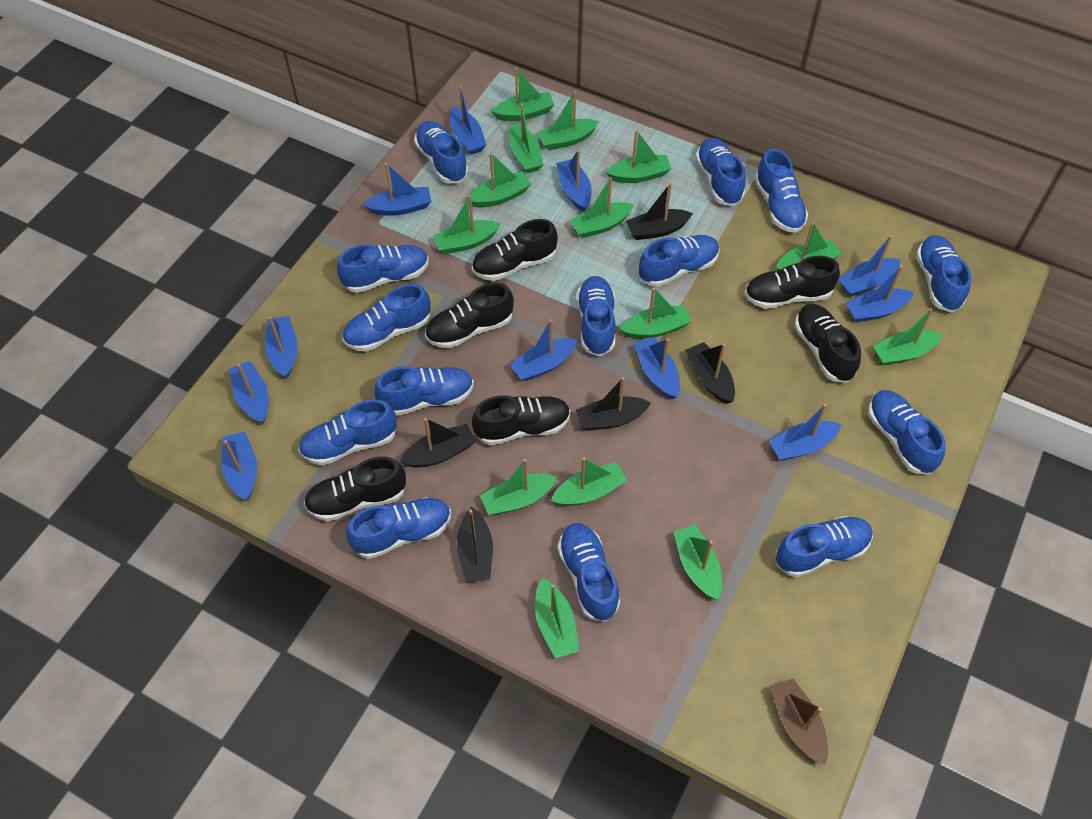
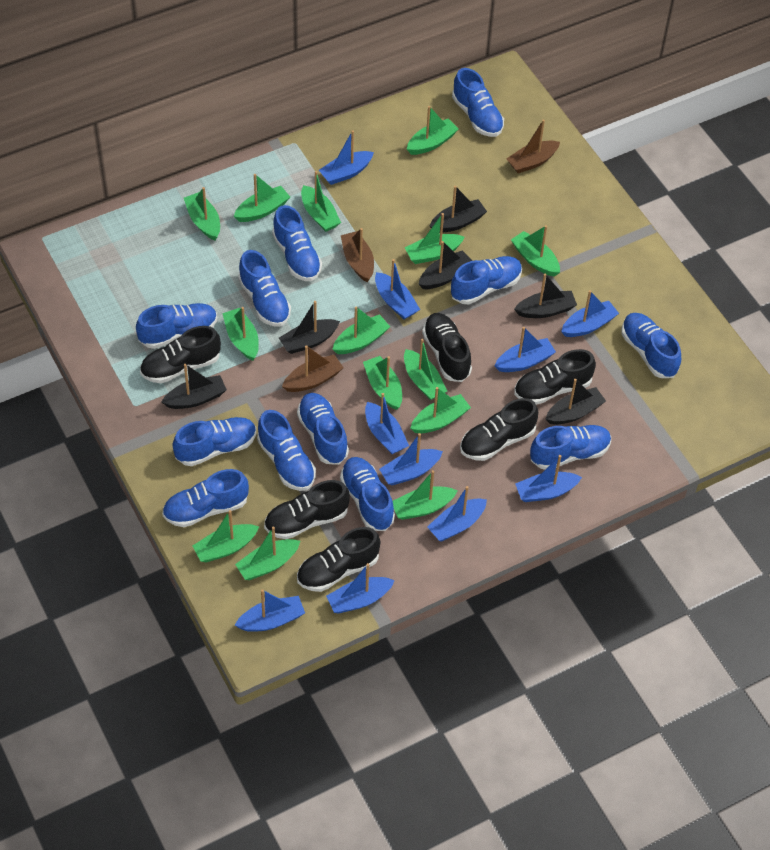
black boat: 5 -> 6
blue boat: 11 -> 10
blue shoe: 14 -> 12
brown boat: 1 -> 3

